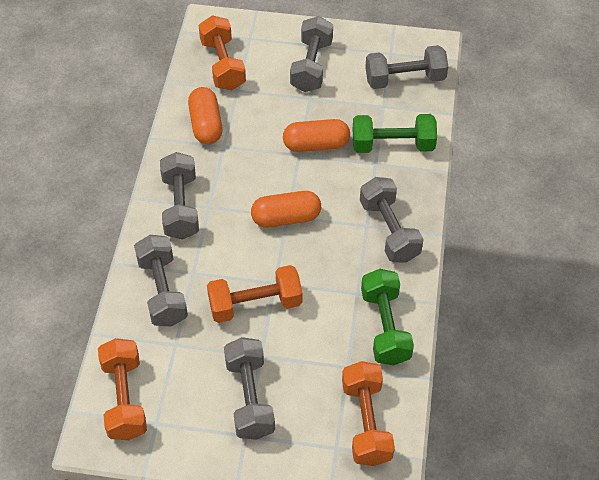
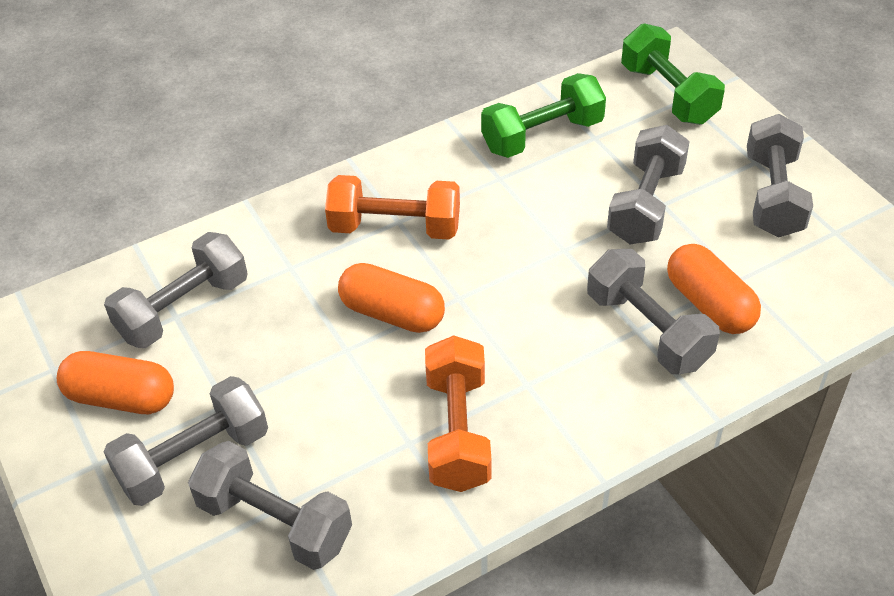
orange dumbbell: 4 -> 2

